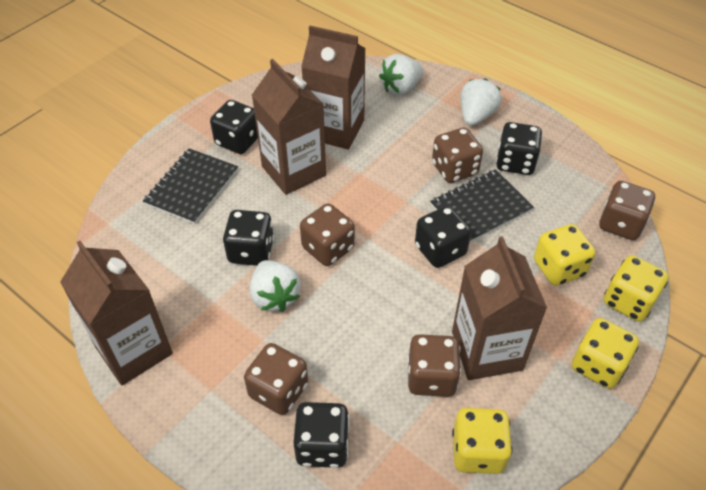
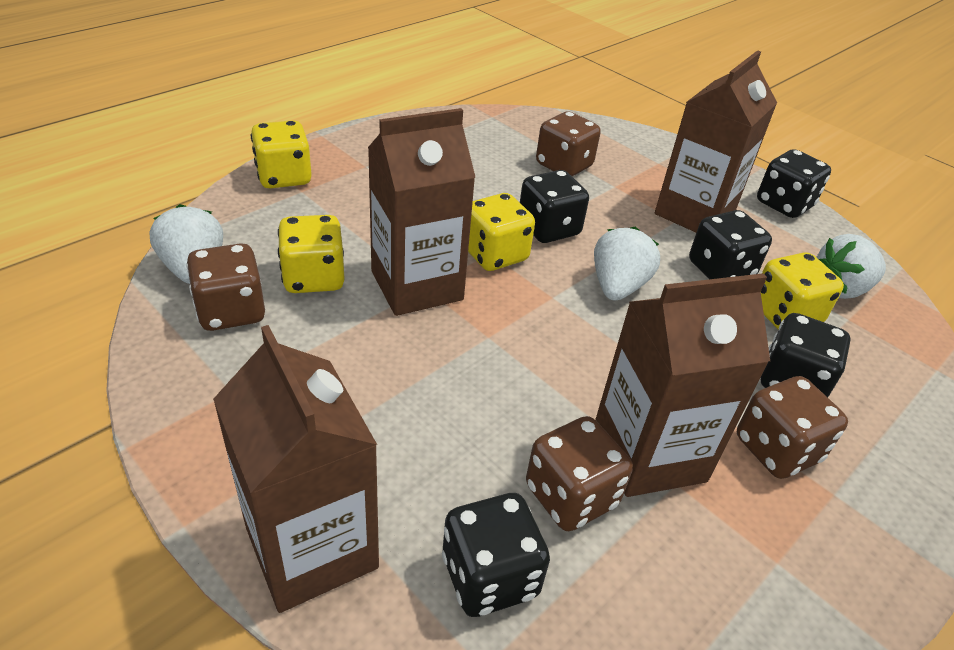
black notebook: 2 -> 0
brown dice: 5 -> 4

